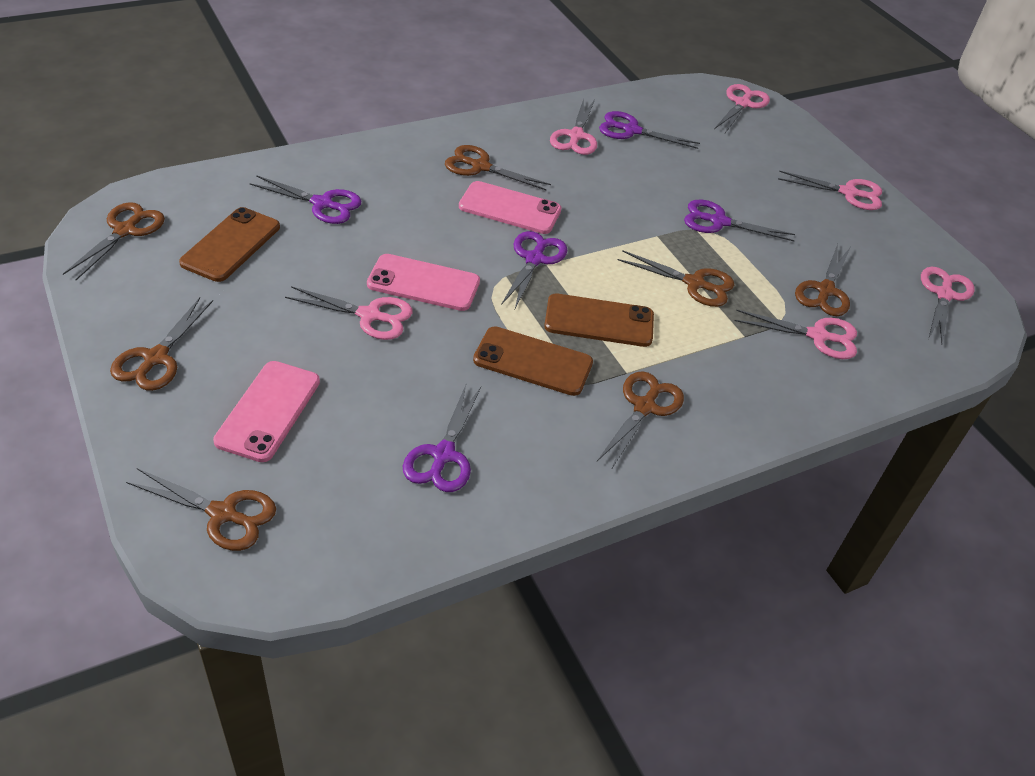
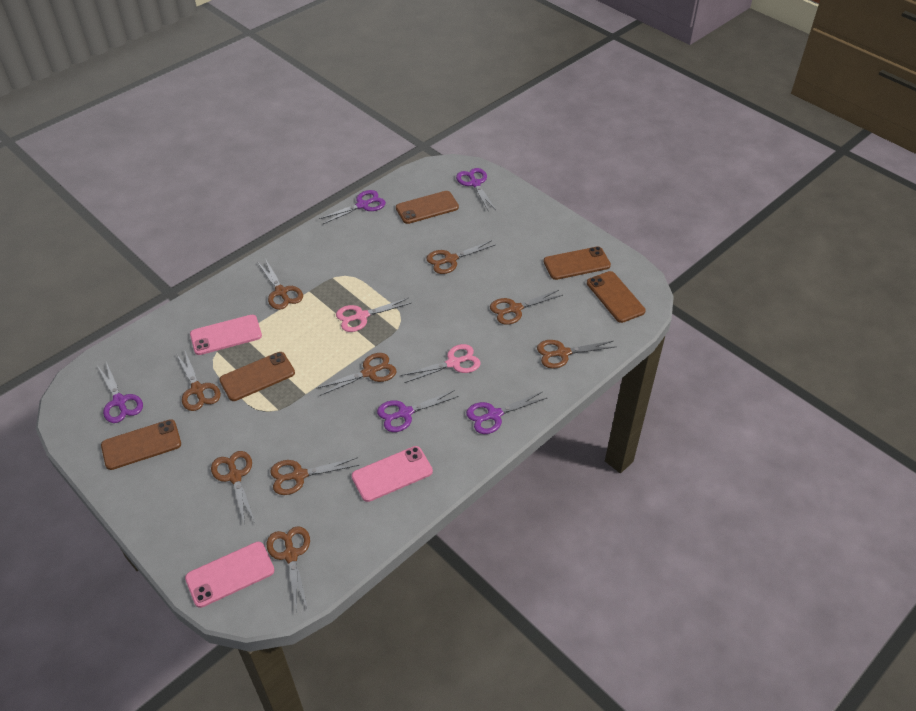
brown phone: 3 -> 5
brown scissors: 7 -> 9
pink scissors: 6 -> 2

